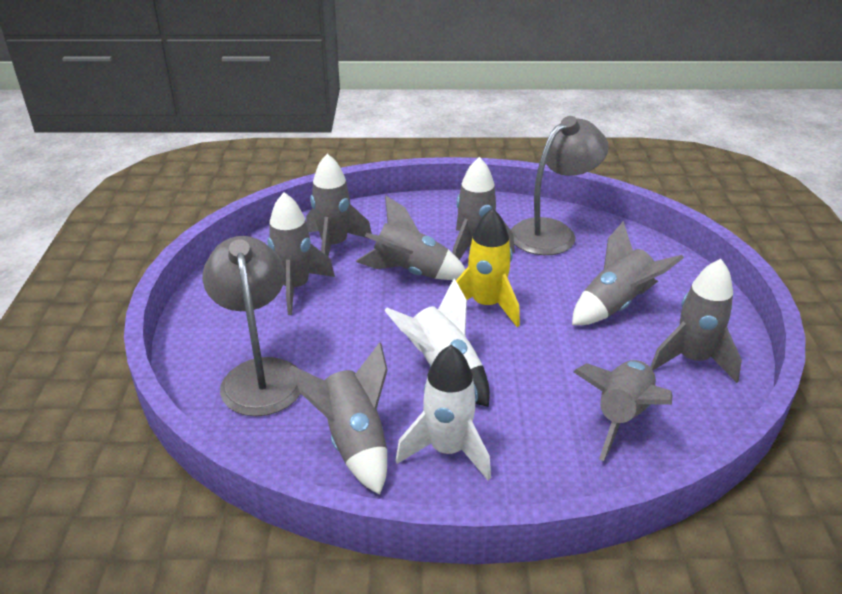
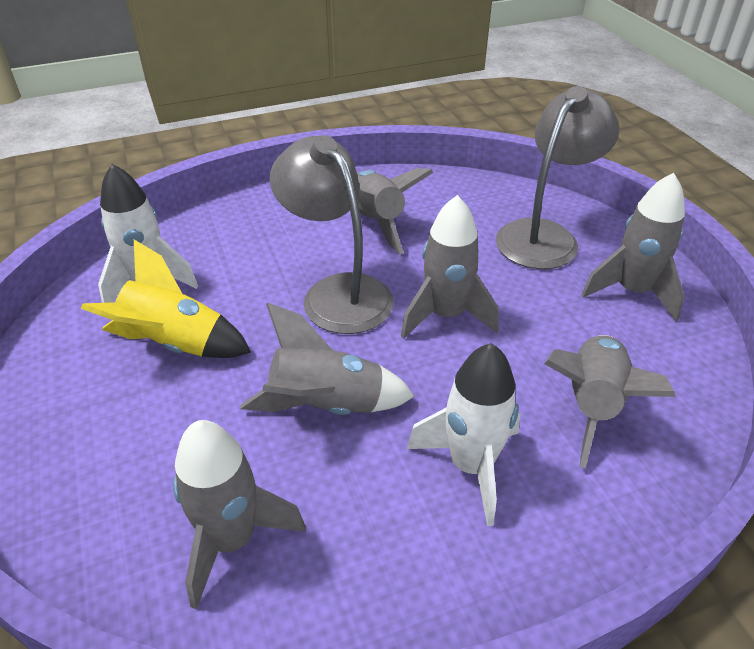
grey rocket: 8 -> 6

